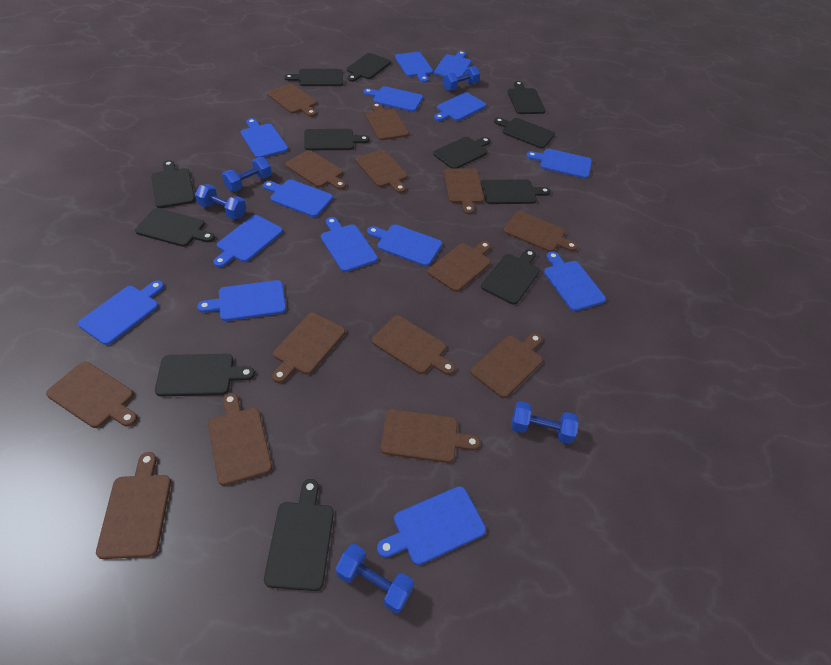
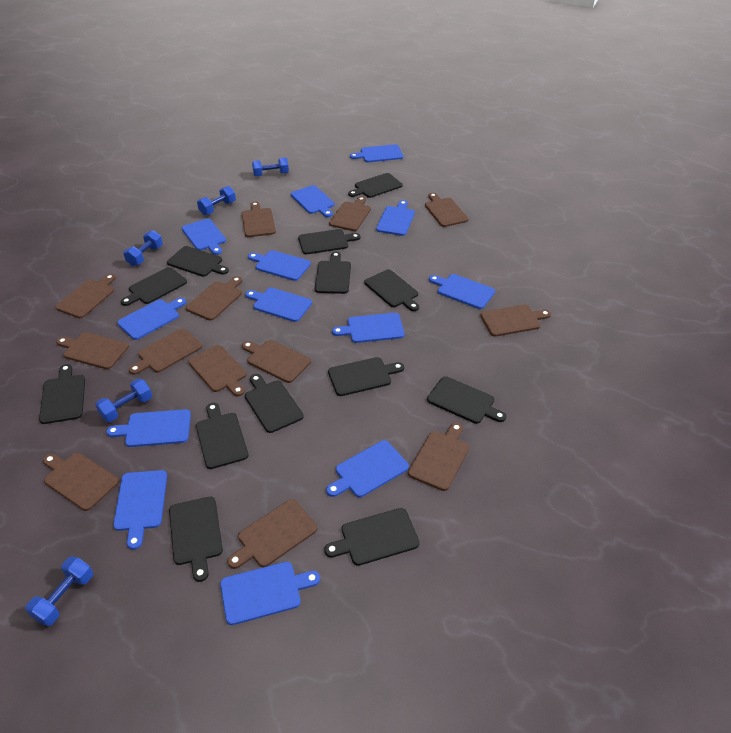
black cutting board: 12 -> 13
blue cutting board: 14 -> 13
brown cutting board: 14 -> 13

